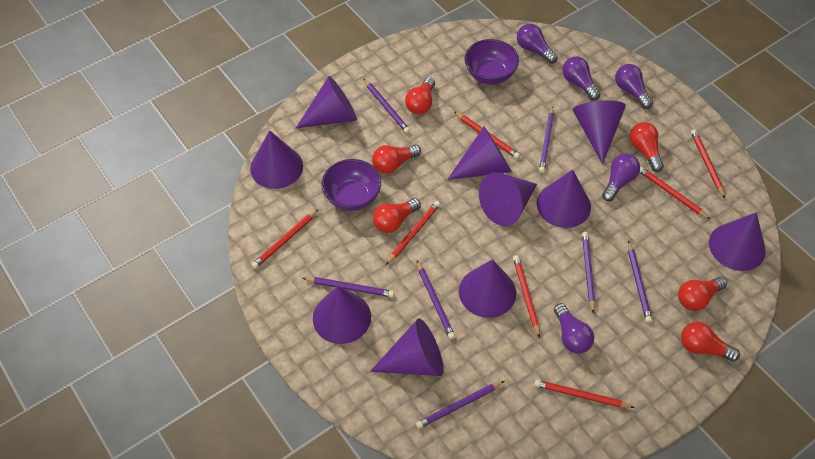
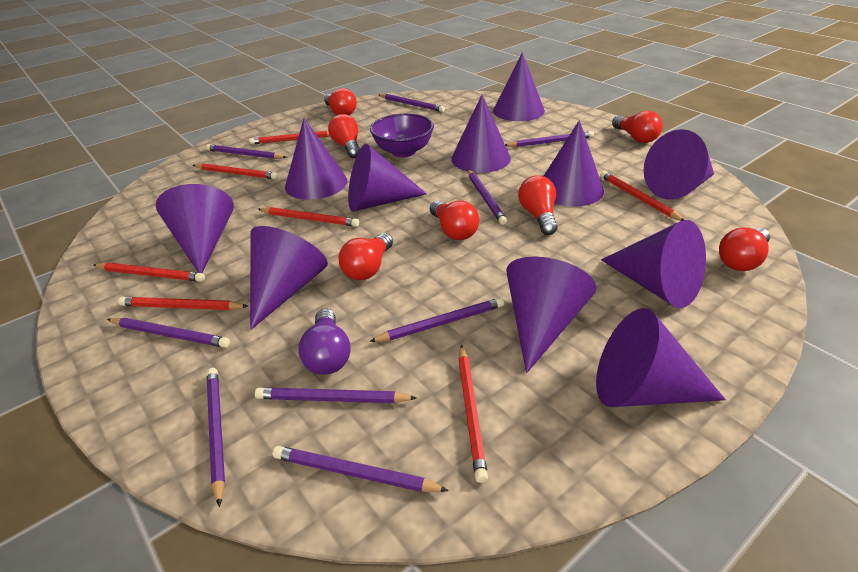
purple bowl: 2 -> 1
purple cone: 10 -> 11
purple light bulb: 5 -> 1
purple pencil: 7 -> 9
red light bulb: 6 -> 7

